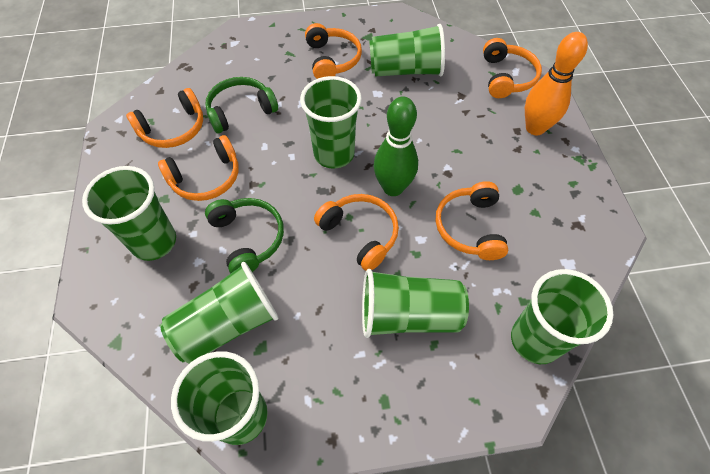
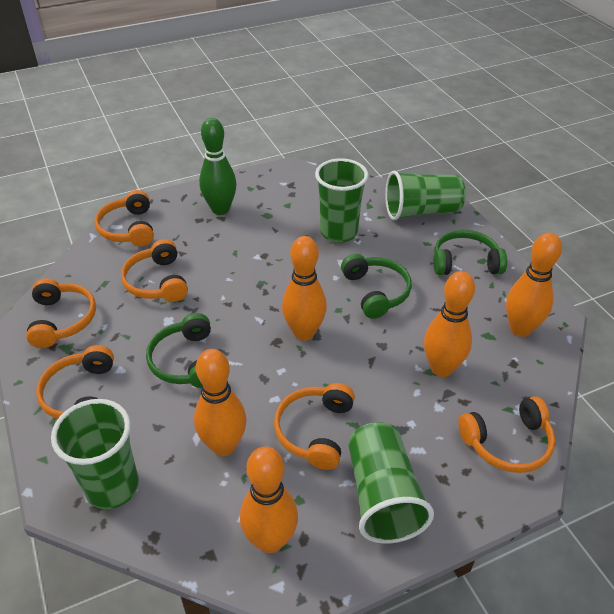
green cup: 7 -> 4
green headphones: 2 -> 3
orange bowling pin: 1 -> 5

